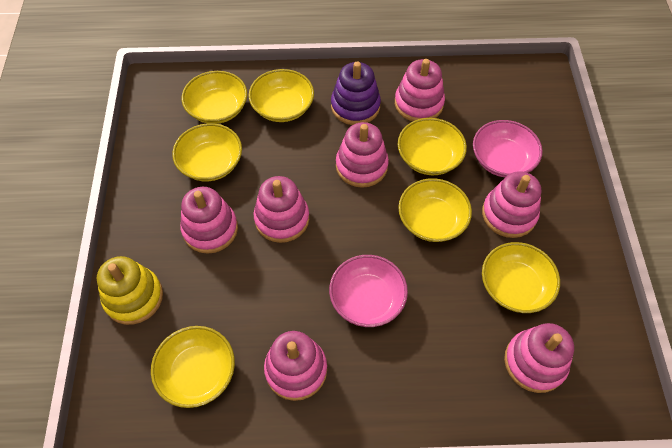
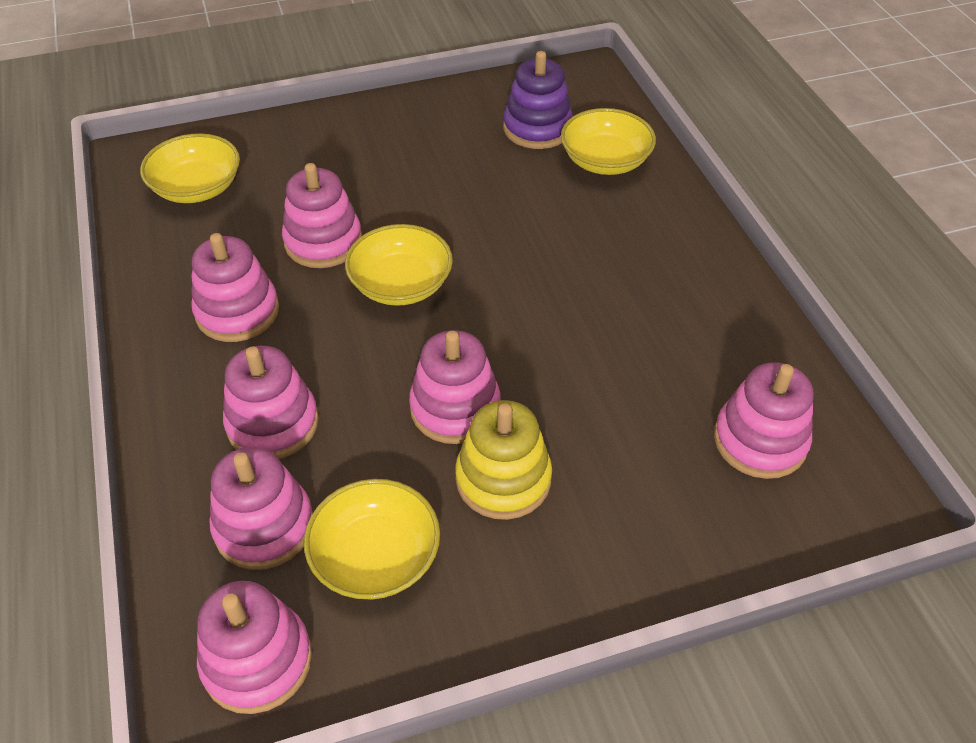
pink bowl: 2 -> 0
yellow bowl: 7 -> 4

